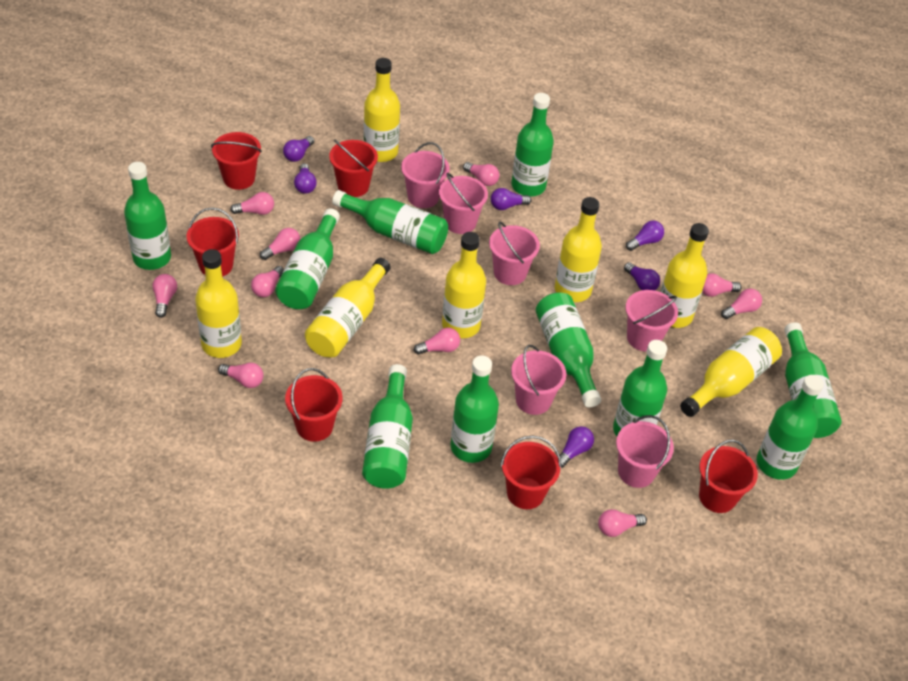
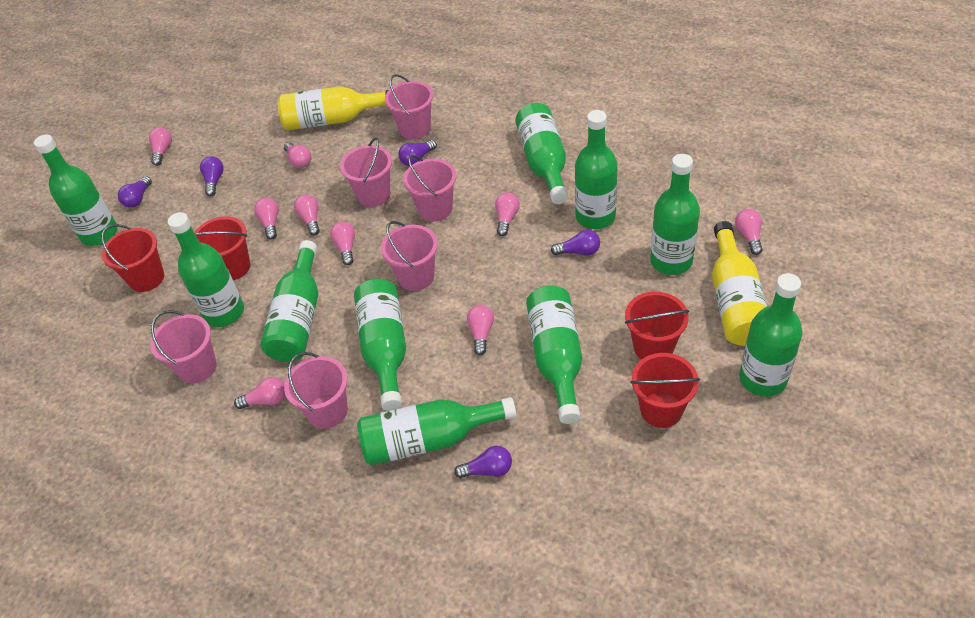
pink light bulb: 10 -> 9
purple light bulb: 6 -> 5
red bucket: 6 -> 4
yellow bottle: 7 -> 2

